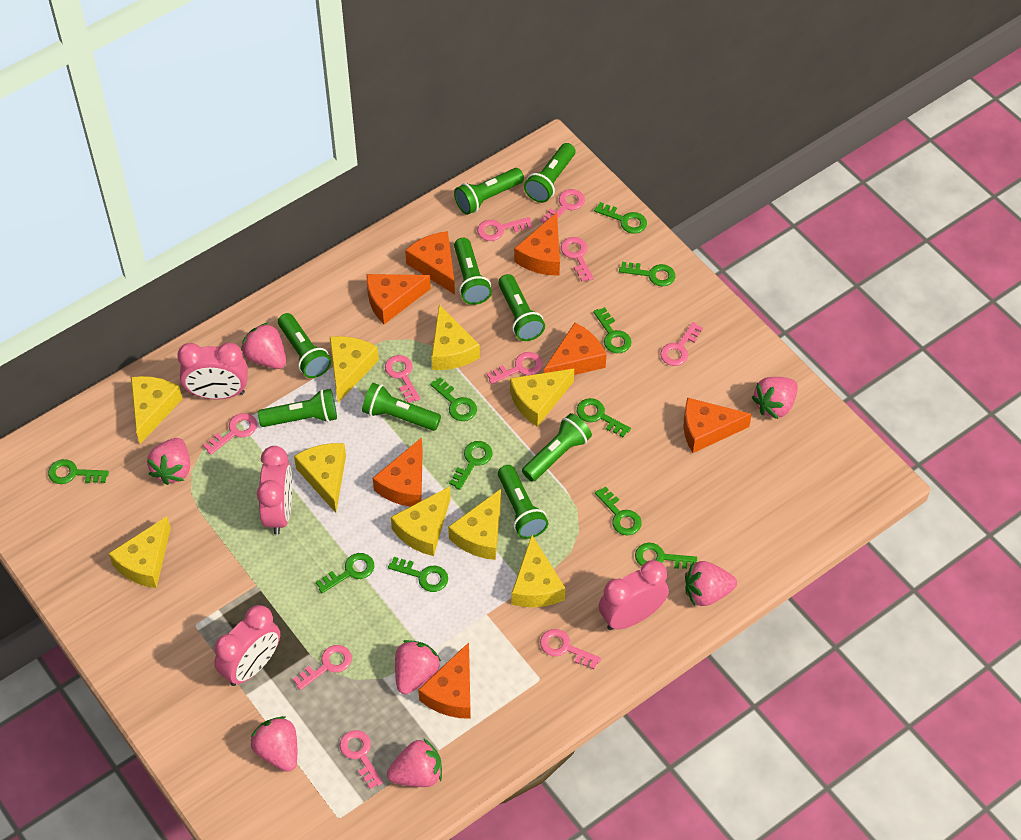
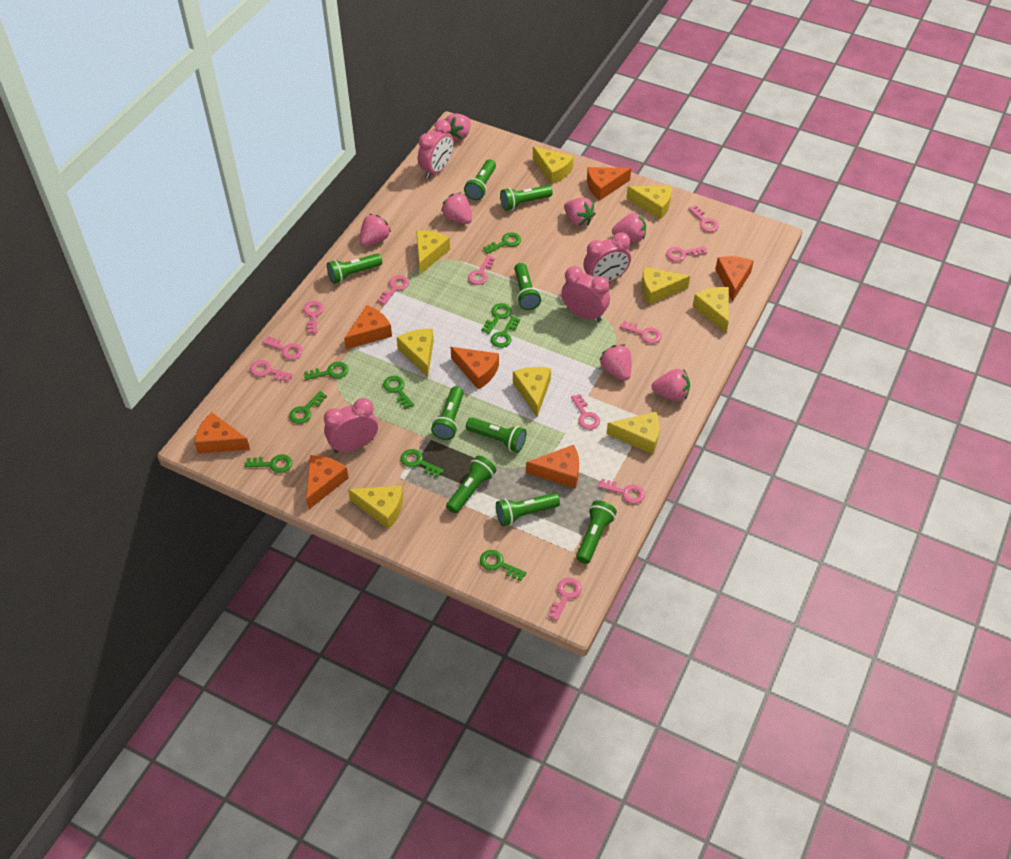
green key: 11 -> 9
pink key: 10 -> 11

